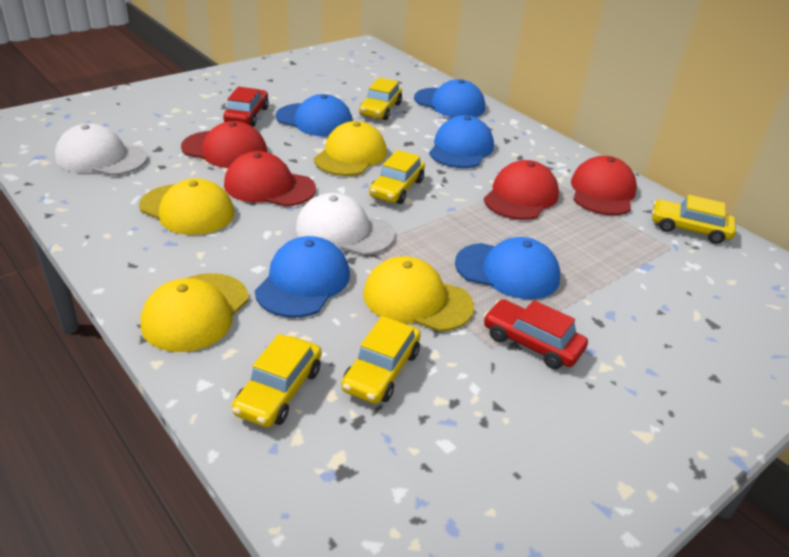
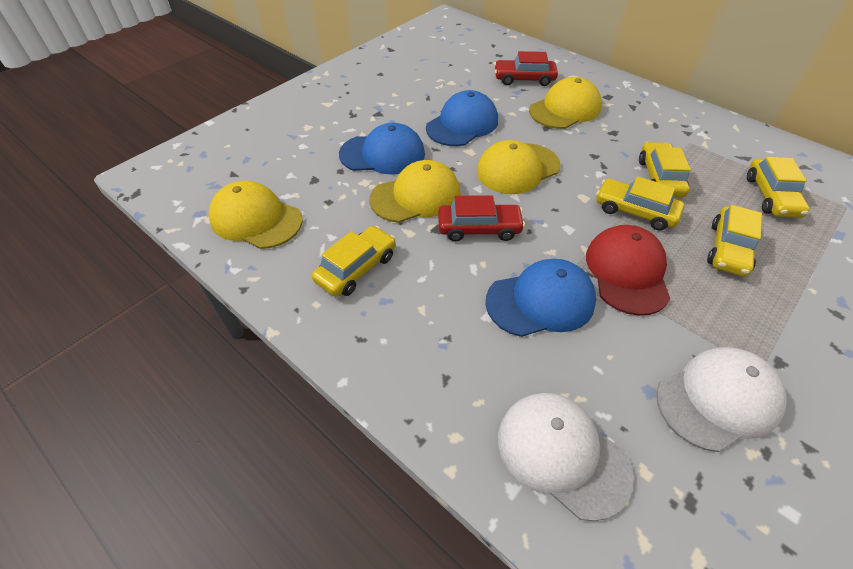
blue cap: 5 -> 3
red cap: 4 -> 1

